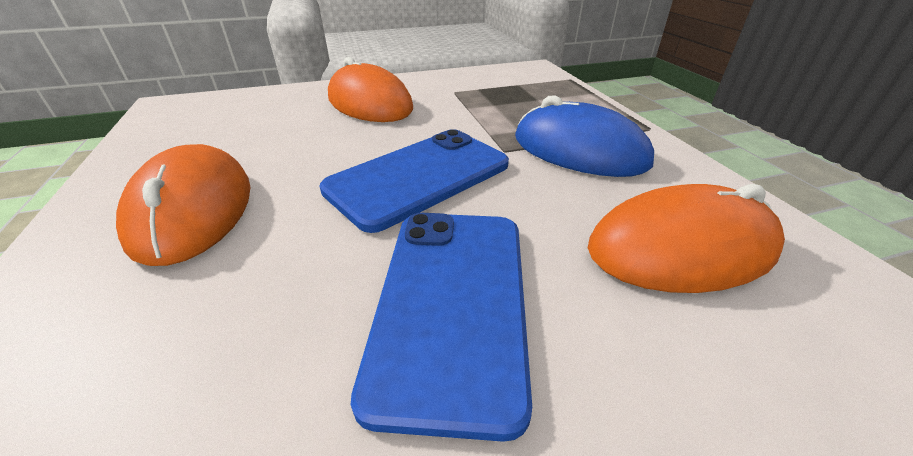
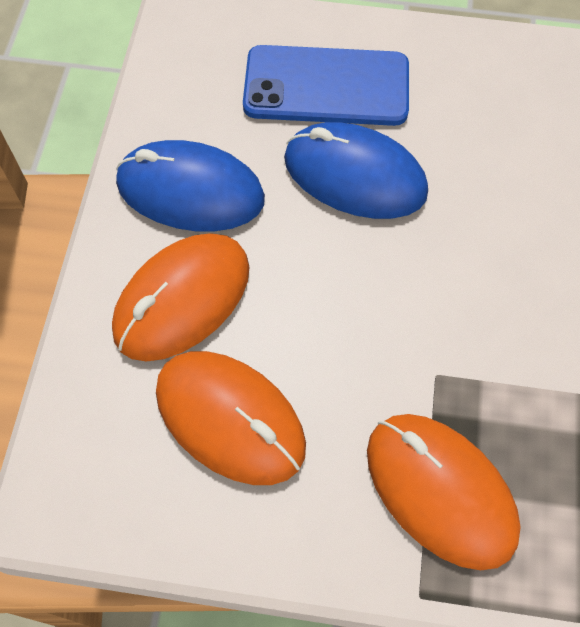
blue mouse: 1 -> 2
blue phone: 2 -> 1

